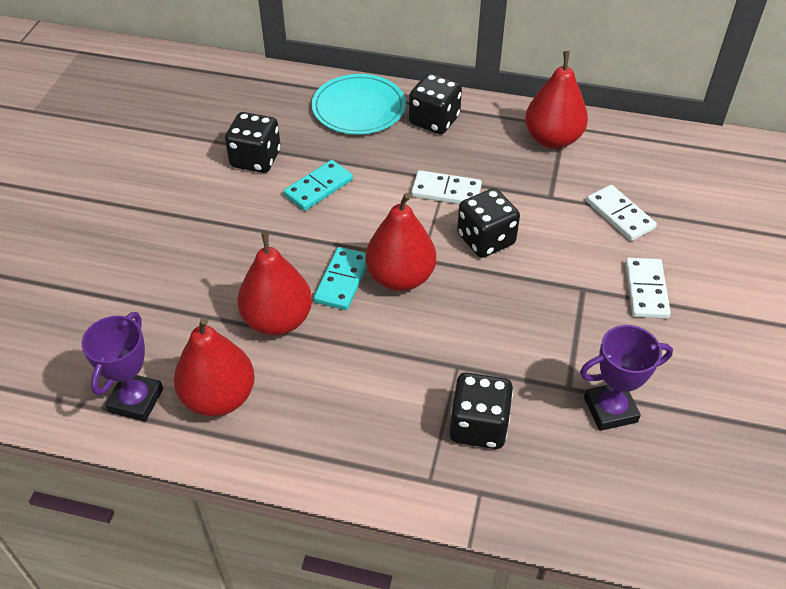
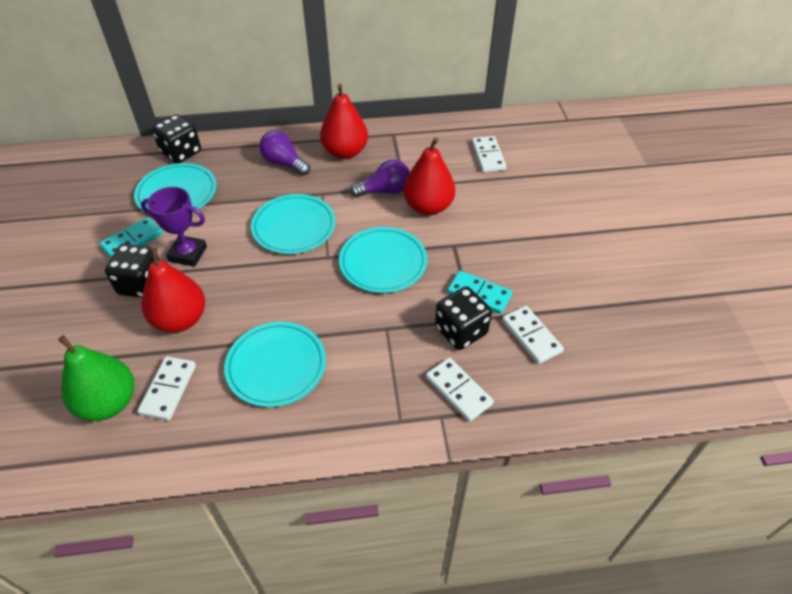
black dice: 4 -> 3
green pear: 0 -> 1
purple light bulb: 0 -> 2
purple trophy: 2 -> 1
red pear: 4 -> 3
turquoise plate: 1 -> 4
white domino: 3 -> 4

